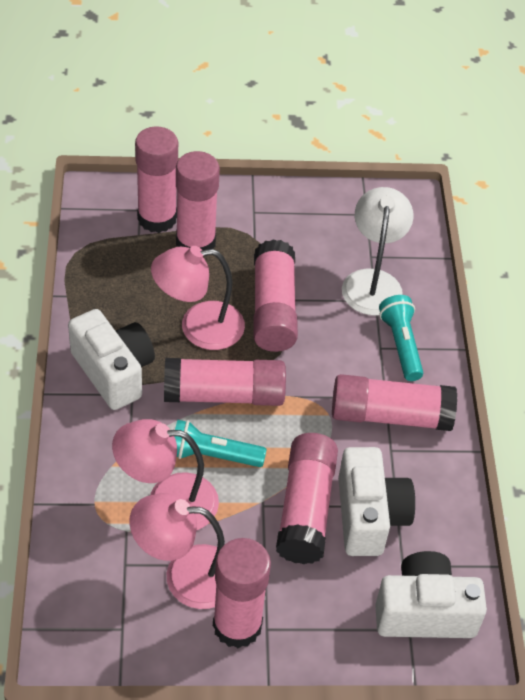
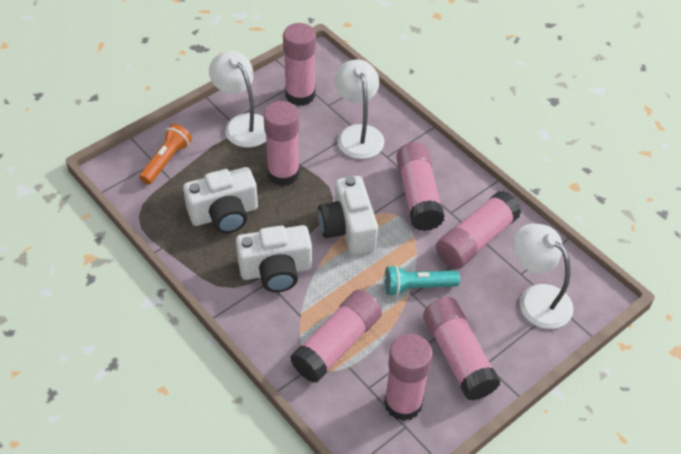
orange flashlight: 0 -> 1
pink lamp: 3 -> 0
turquoise flashlight: 2 -> 1
white lamp: 1 -> 3

